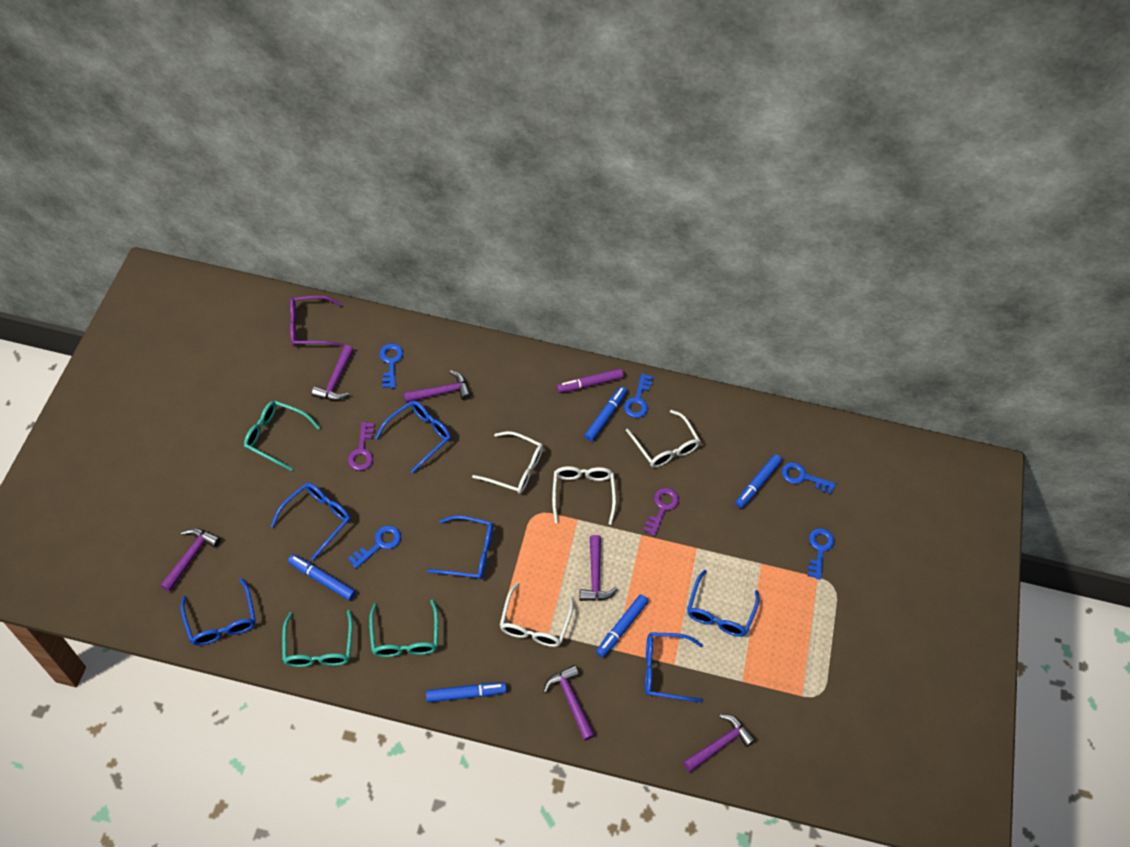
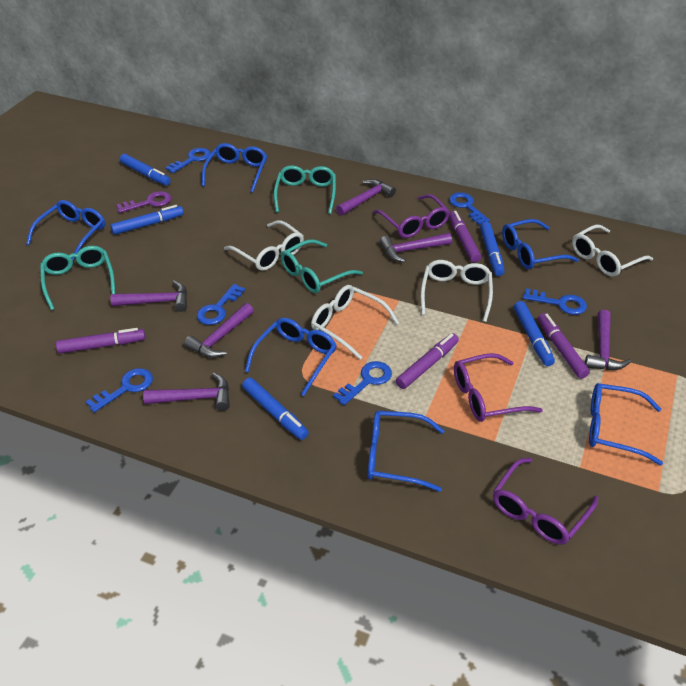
blue key: 5 -> 6
purple glasses: 1 -> 3
purple key: 2 -> 1
purple marker: 1 -> 4

